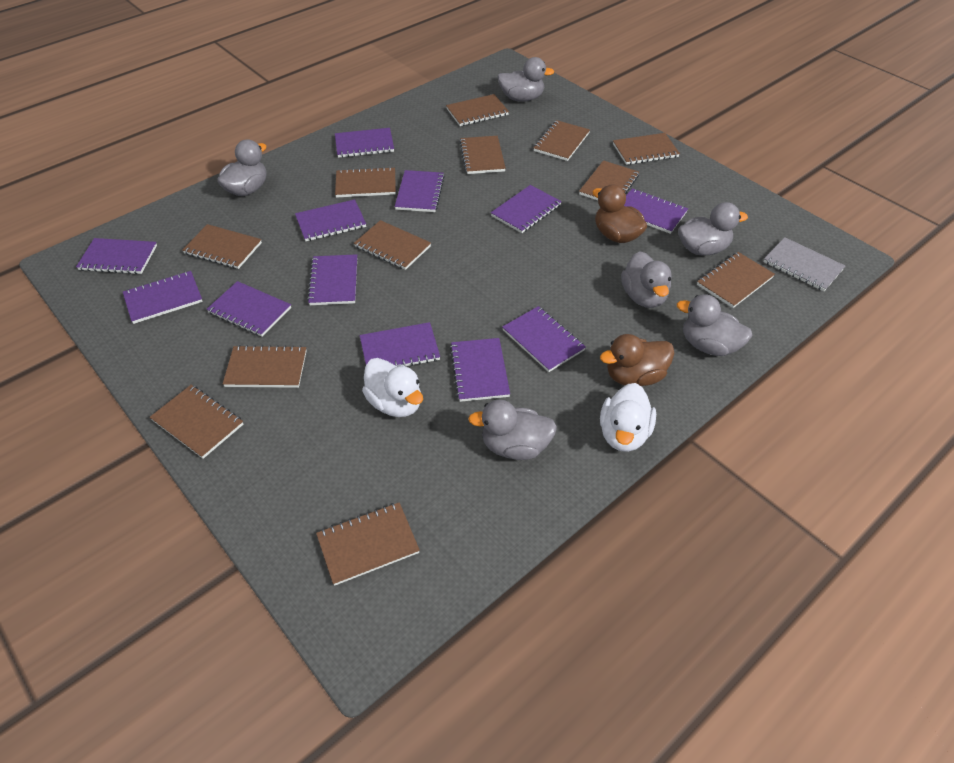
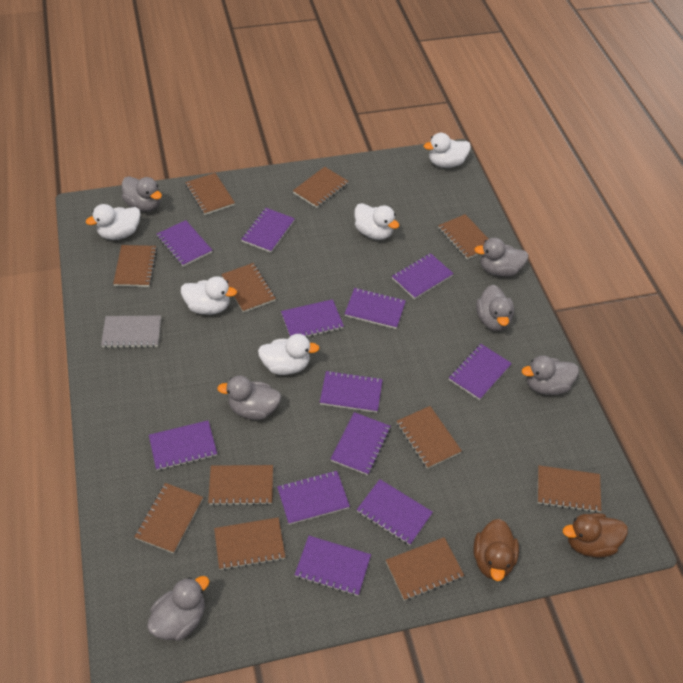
brown notebook: 12 -> 11
white duck: 2 -> 5

